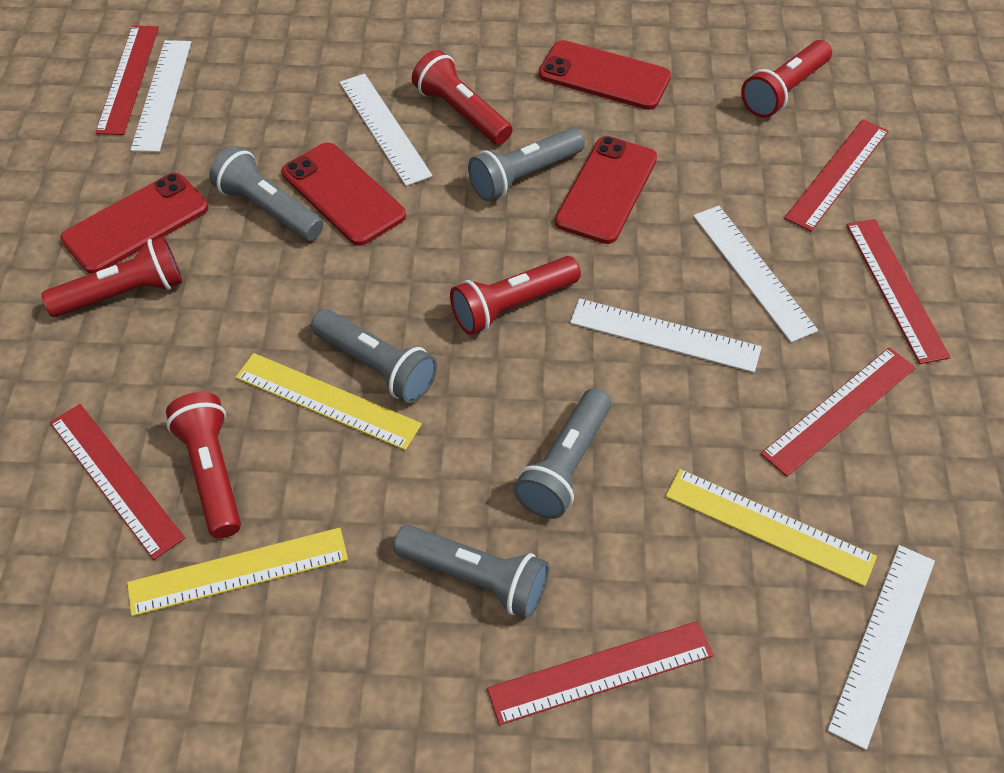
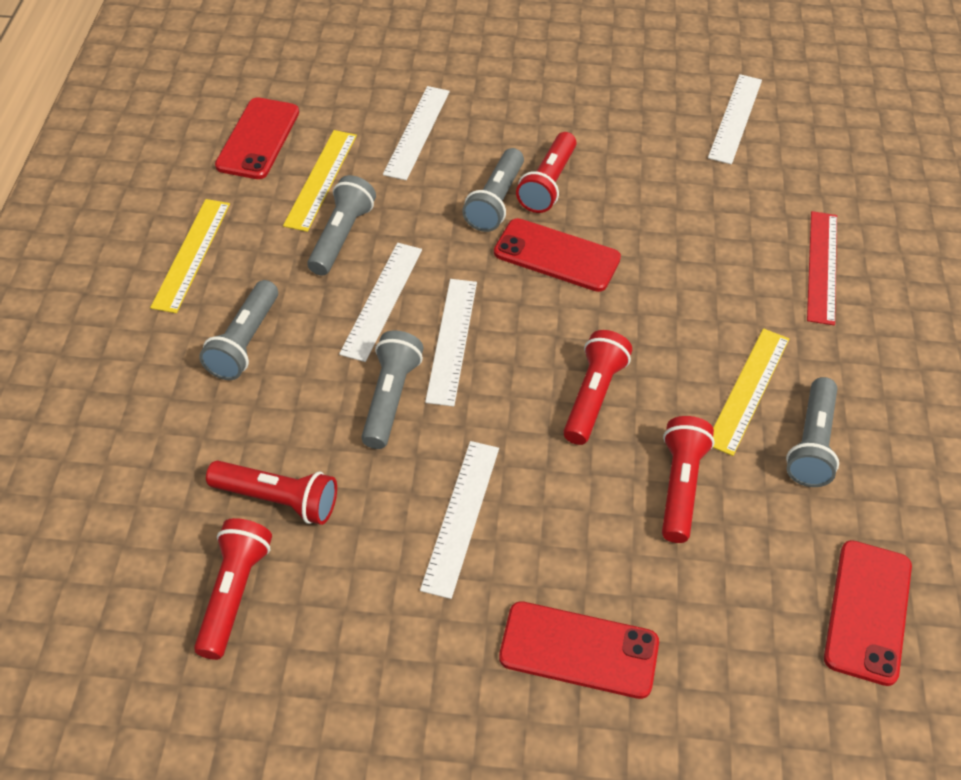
red ruler: 6 -> 1

